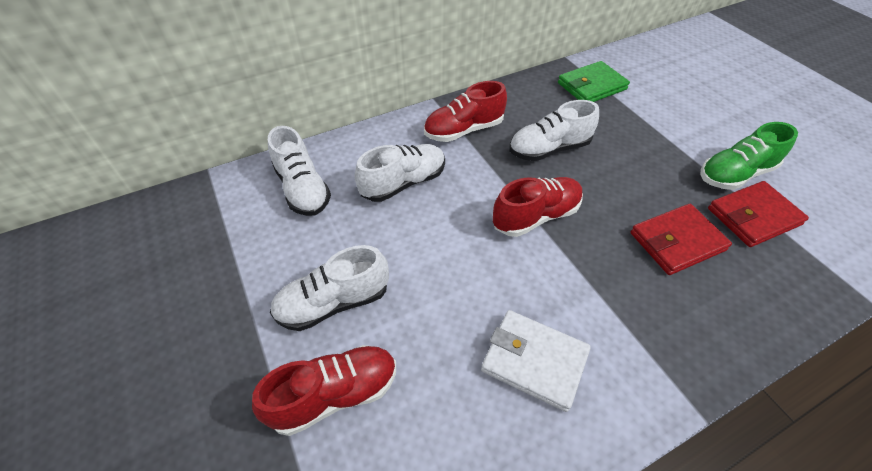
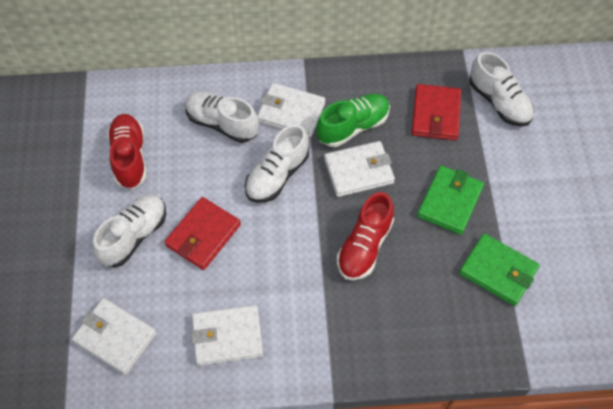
green wallet: 1 -> 2
red shoe: 3 -> 2
white wallet: 1 -> 4

